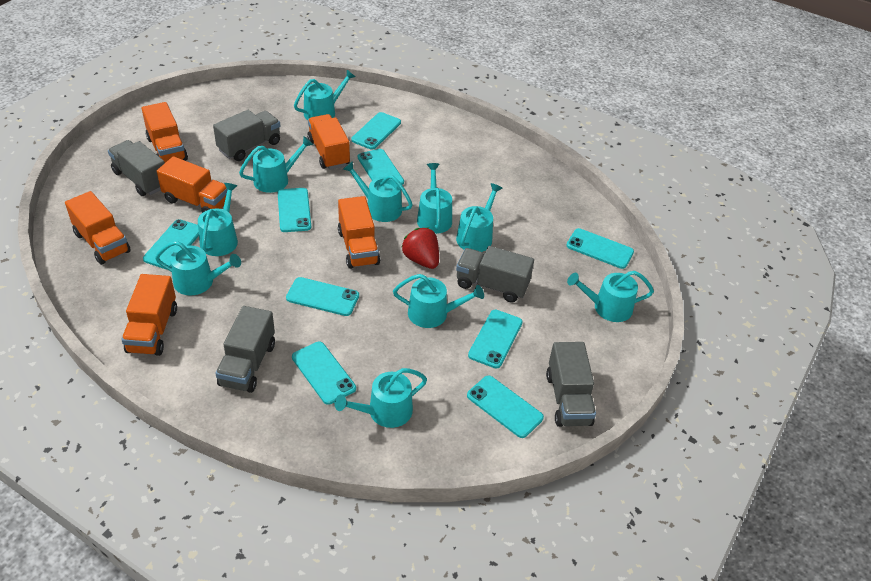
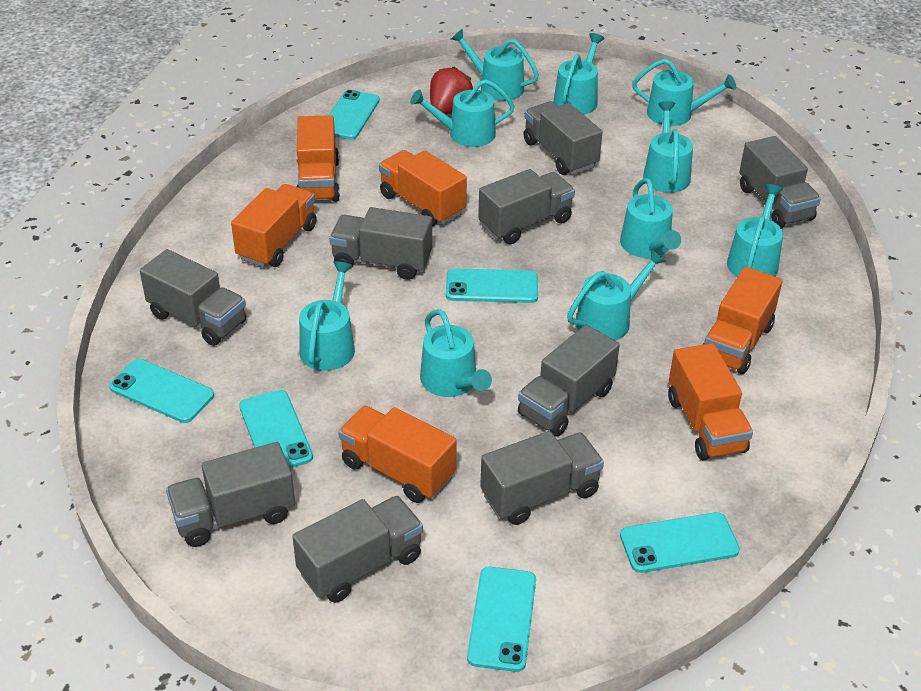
grey truck: 5 -> 9
turquoise phone: 9 -> 6

